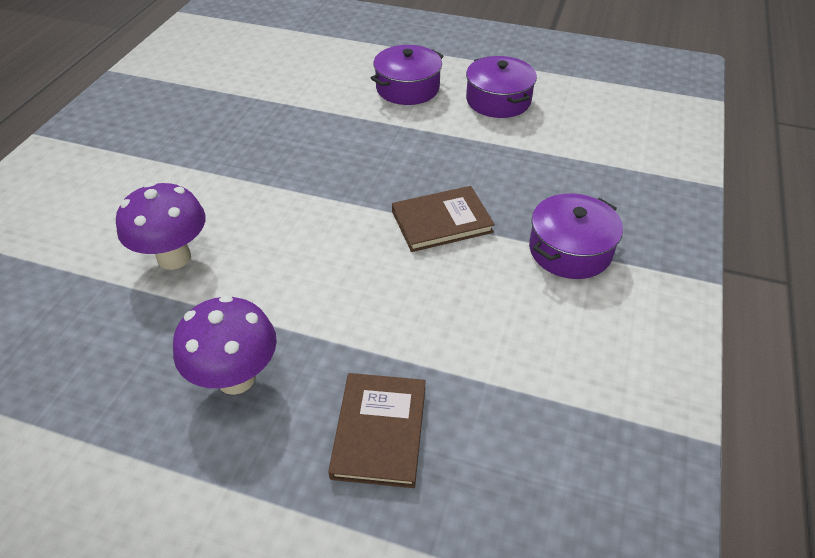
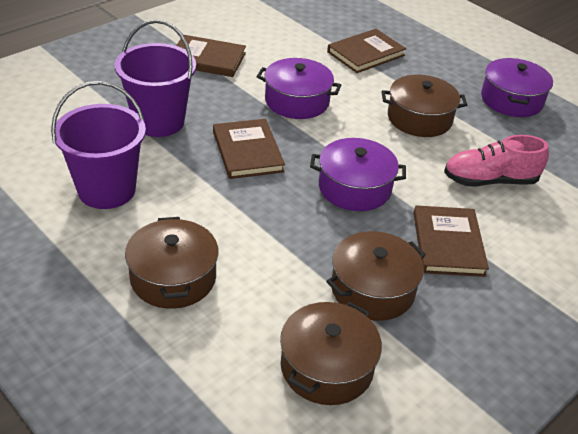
brown book: 2 -> 4
brown pot: 0 -> 4
pink shoe: 0 -> 1
purple bucket: 0 -> 2
purple mushroom: 2 -> 0

